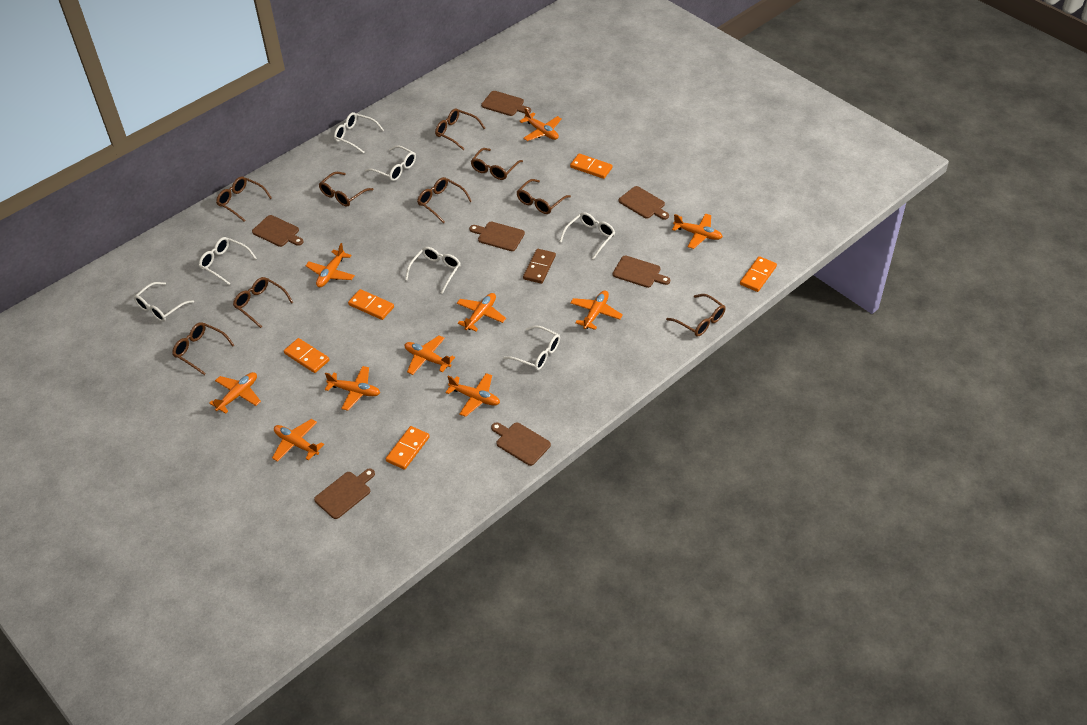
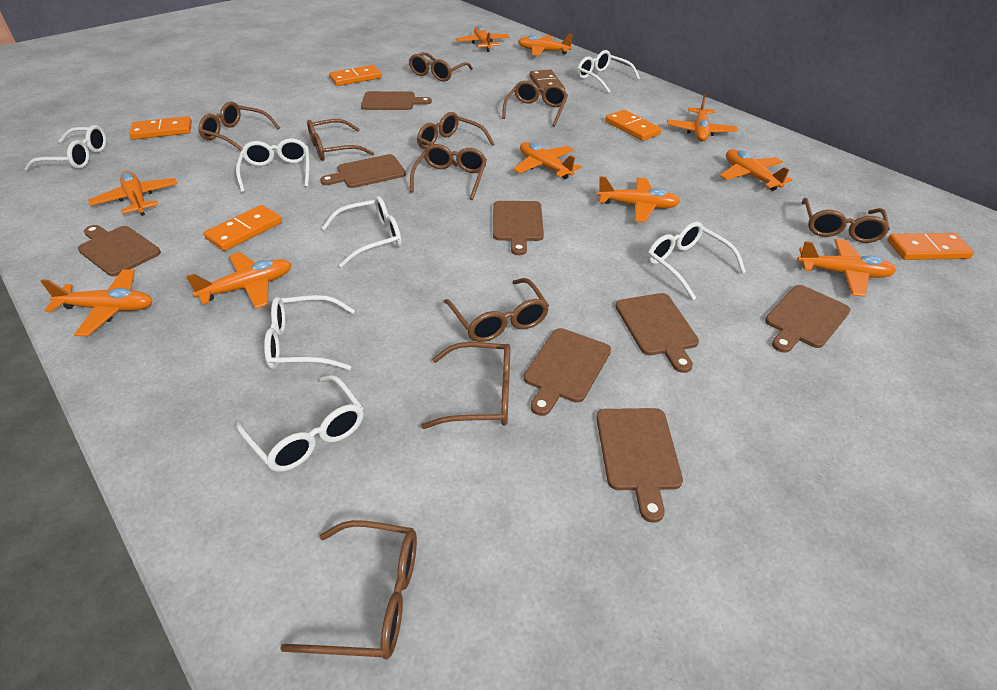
brown cutting board: 7 -> 8
brown glasses: 9 -> 10

